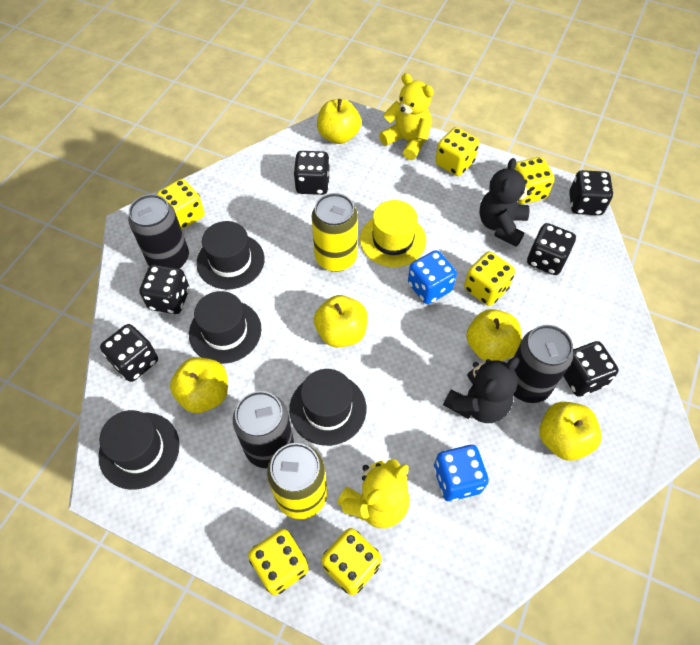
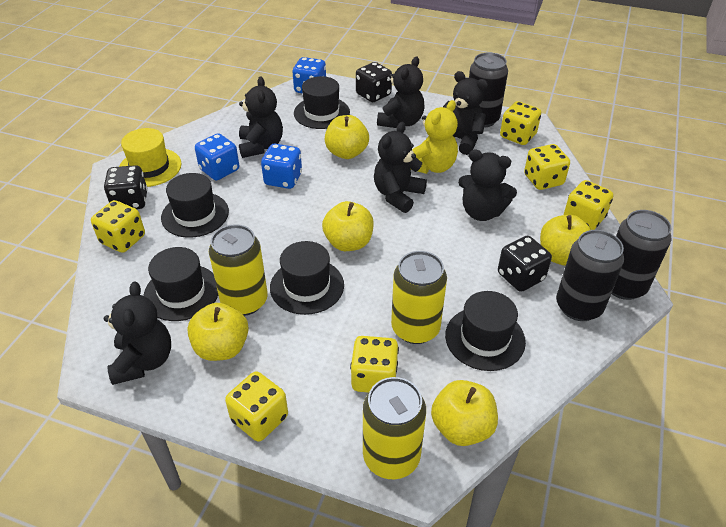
black dice: 6 -> 3
black hat: 4 -> 5
black teddy bear: 2 -> 6
blue dice: 2 -> 3
yellow can: 2 -> 3
yellow teddy bear: 2 -> 1

